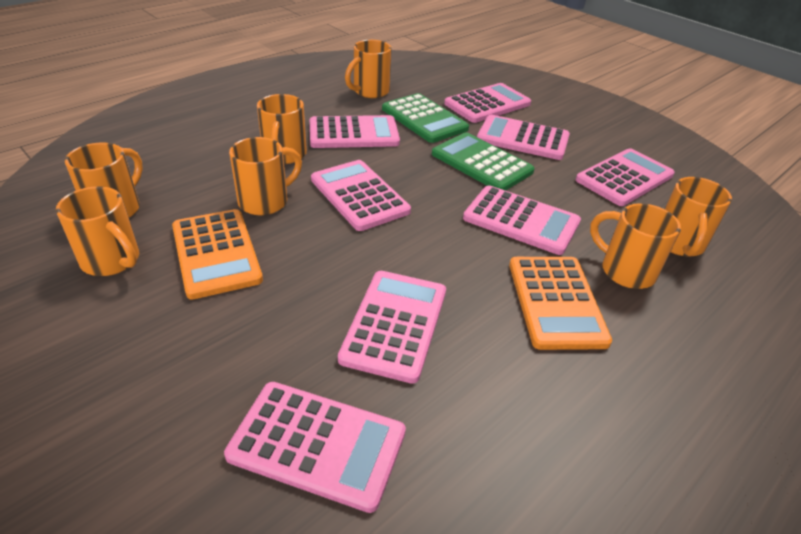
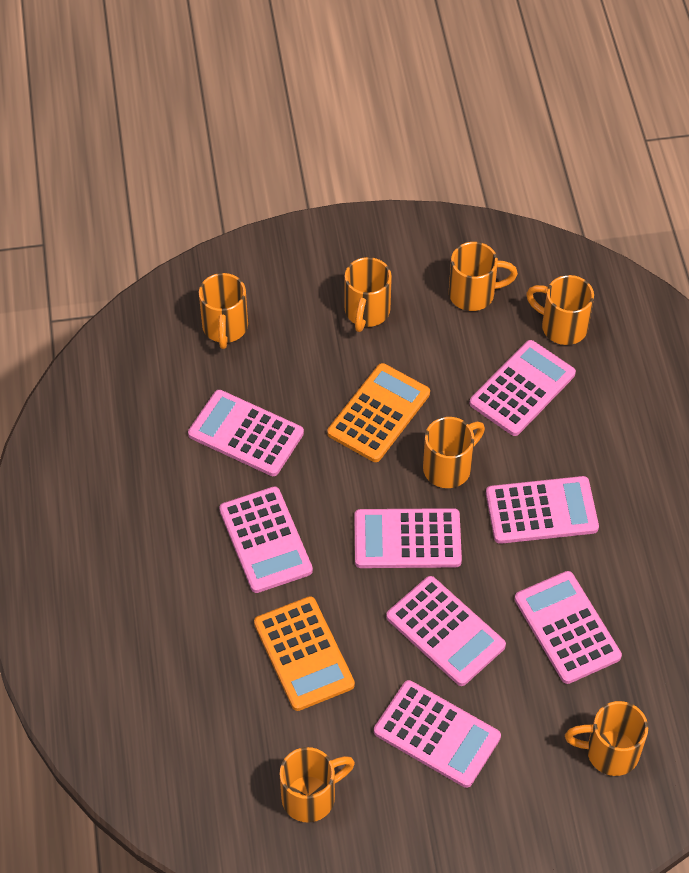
green calculator: 2 -> 0

